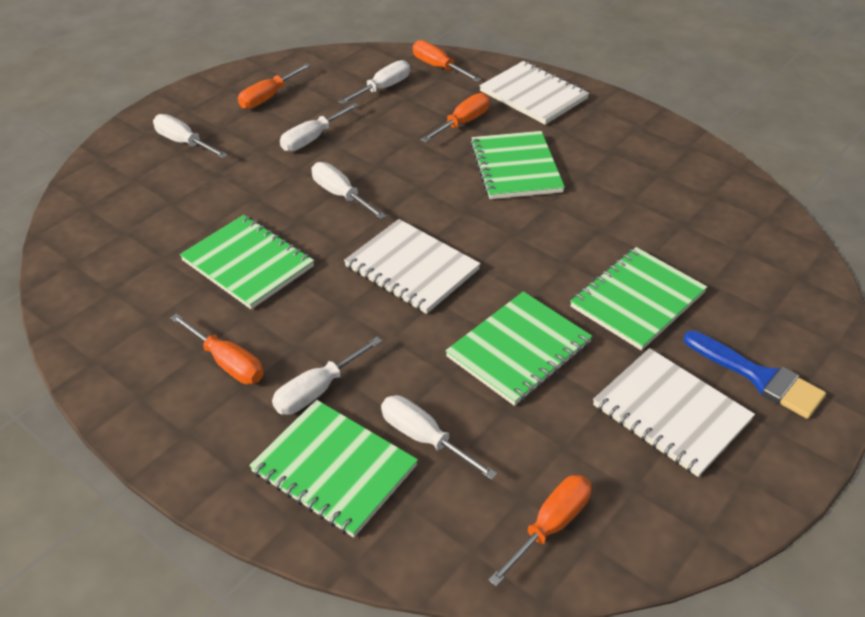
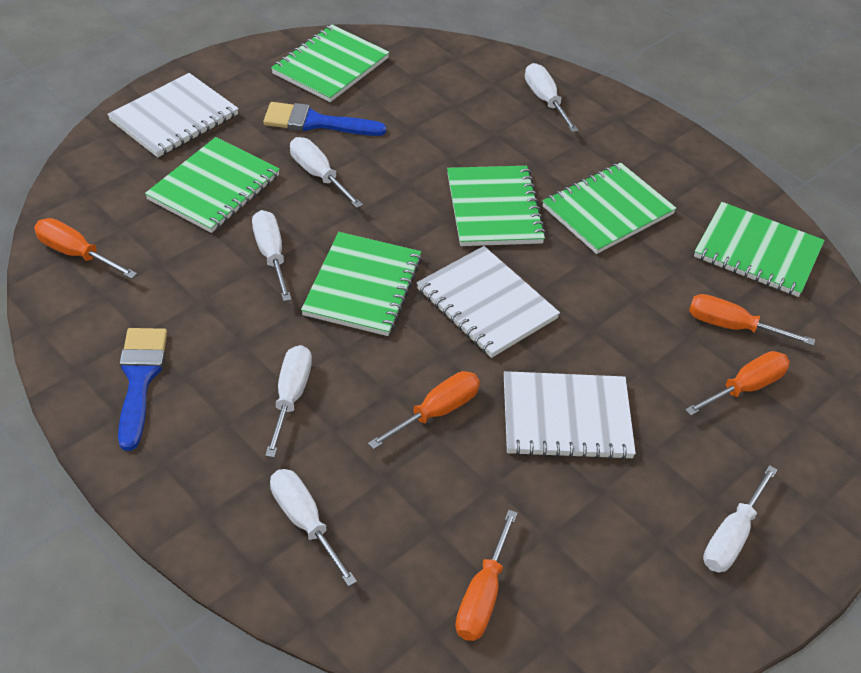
blue brush: 1 -> 2
green notebook: 5 -> 6

